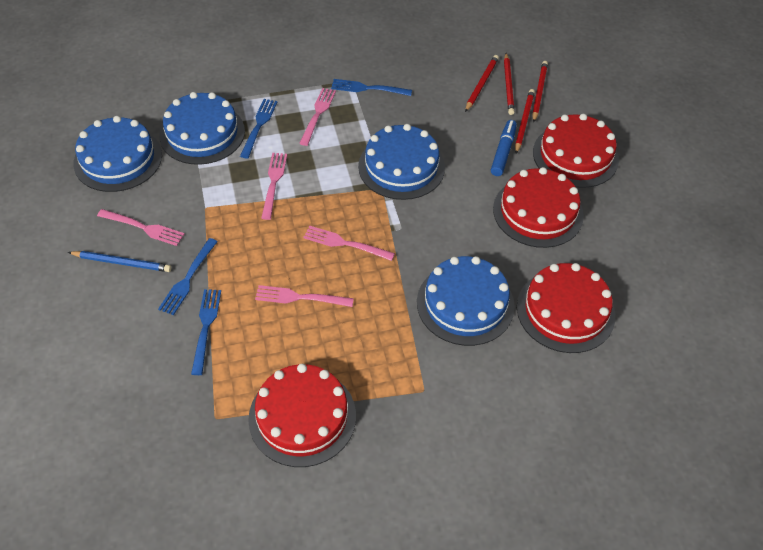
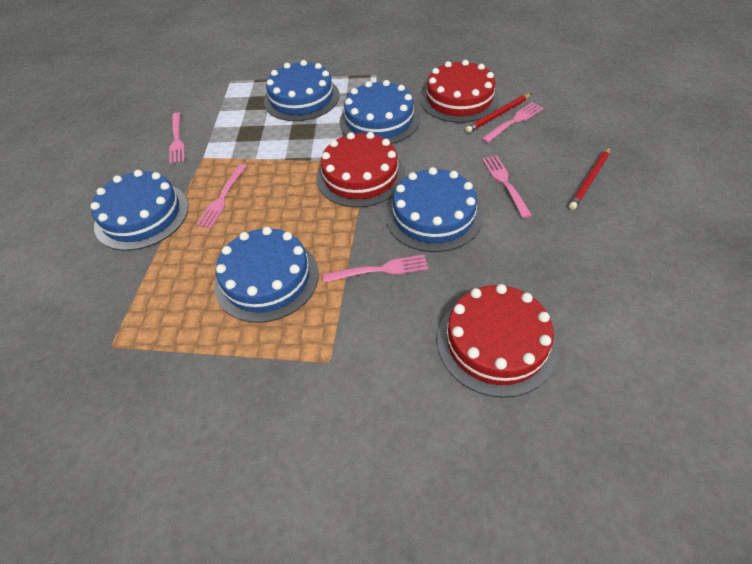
blue cake: 4 -> 5
blue fork: 4 -> 0
blue marker: 1 -> 0
blue pencil: 1 -> 0
red cake: 4 -> 3
red pencil: 4 -> 2

